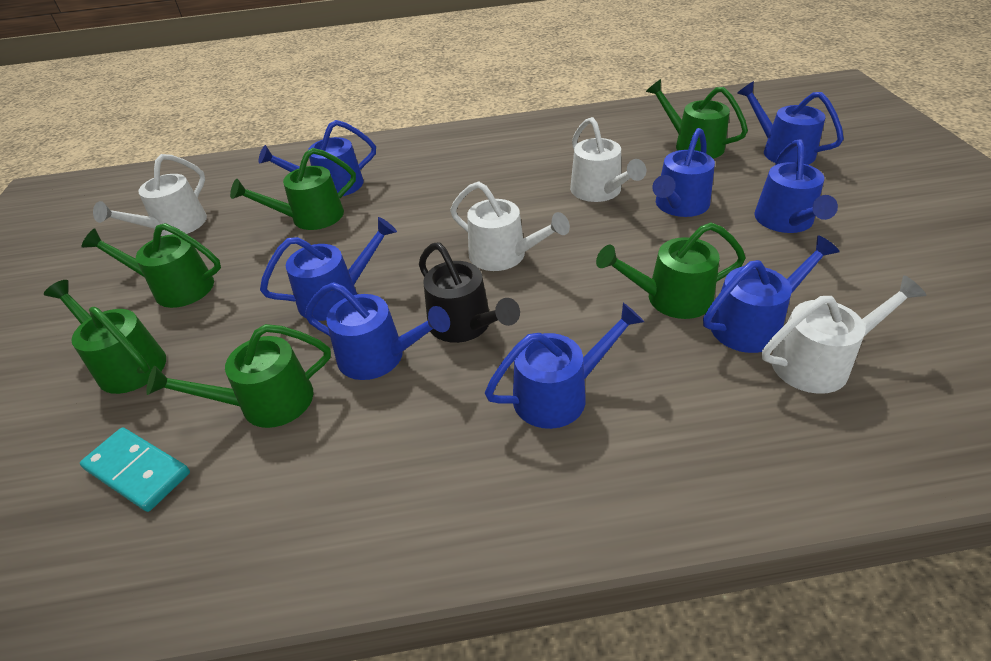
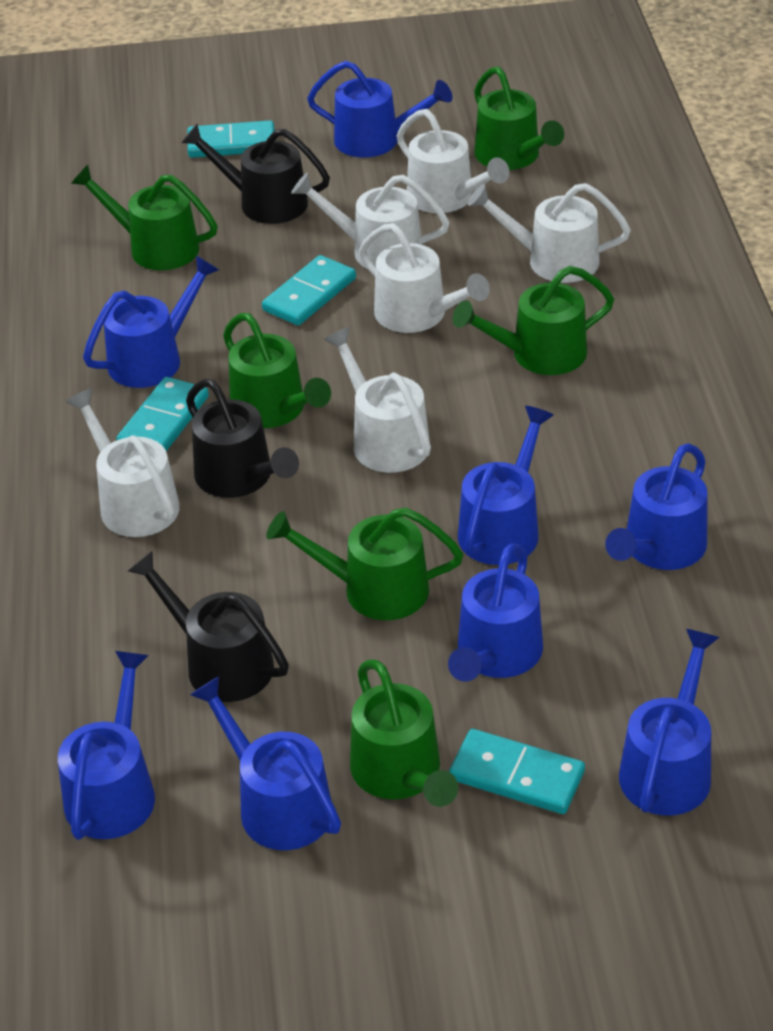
black watering can: 1 -> 3
turquoise domino: 1 -> 4
white watering can: 4 -> 6

